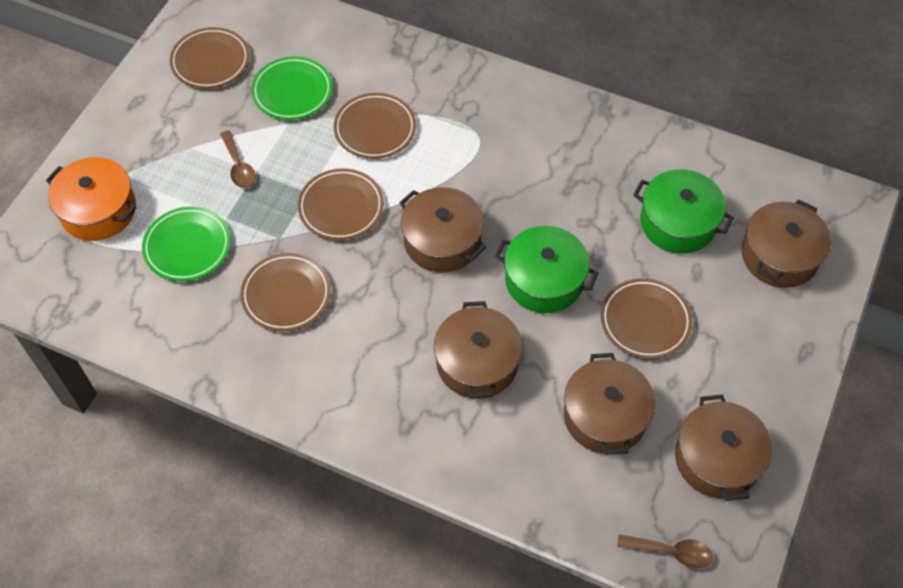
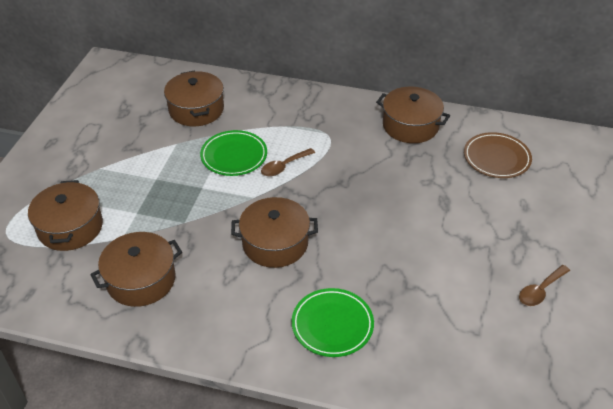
brown plate: 5 -> 1
green pot: 2 -> 0
orange pot: 1 -> 0

